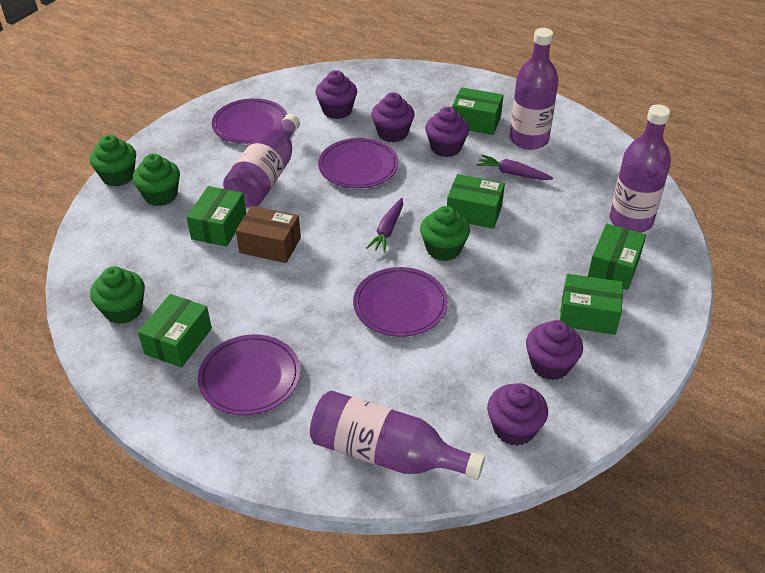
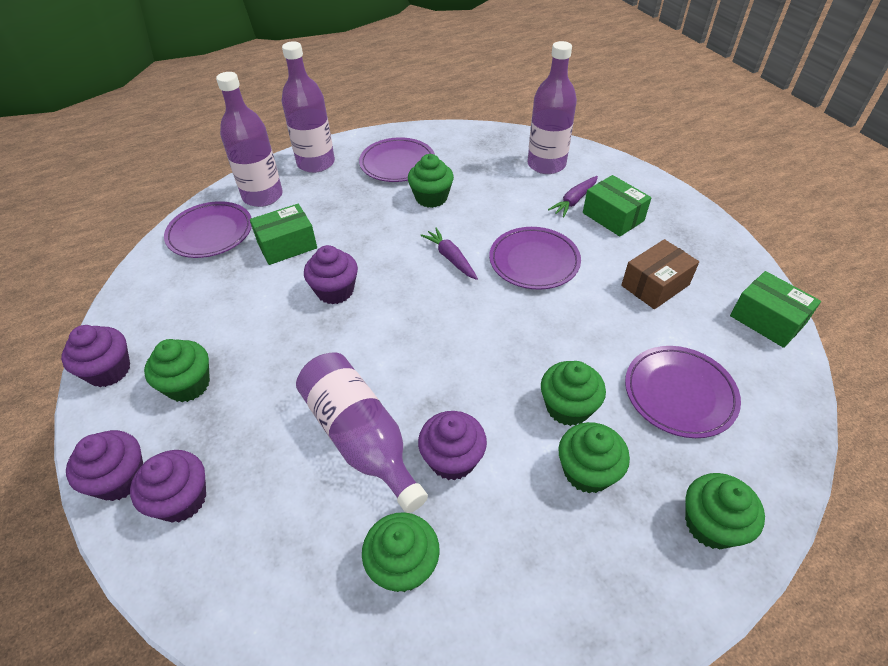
green box: 6 -> 3
green cupcake: 4 -> 6

